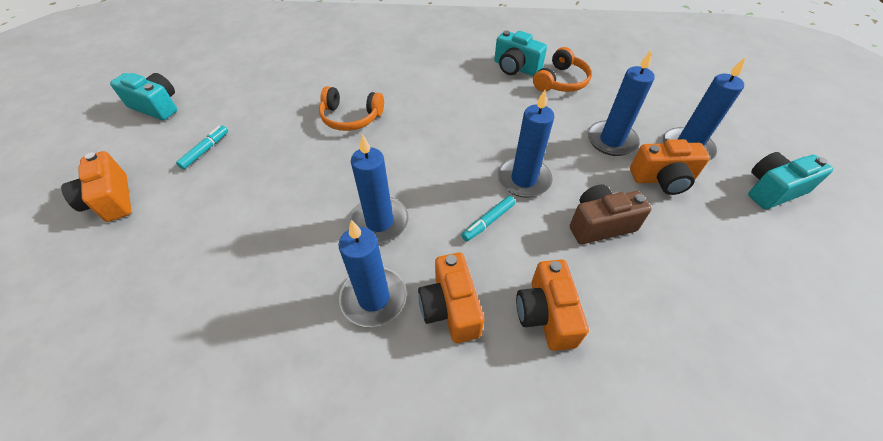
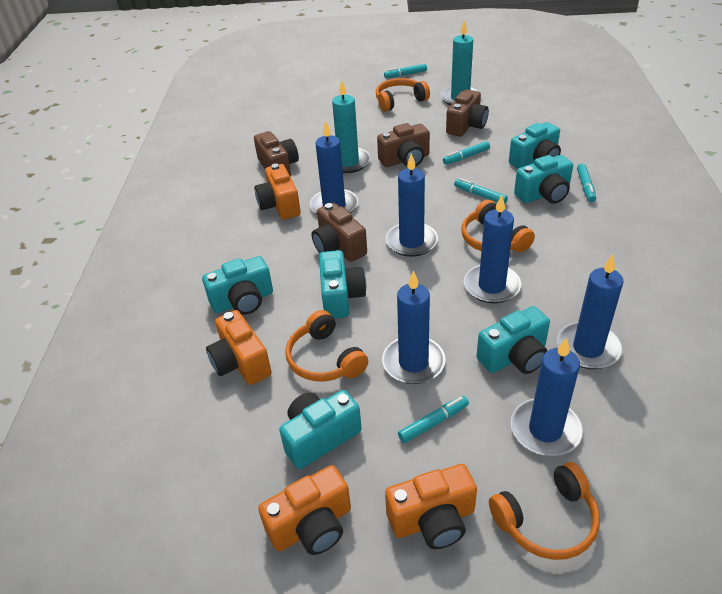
blue candle: 5 -> 6
brown camera: 1 -> 4
orange headphones: 2 -> 4
turquoise camera: 3 -> 6
turquoise candle: 0 -> 2
turquoise marker: 2 -> 5

